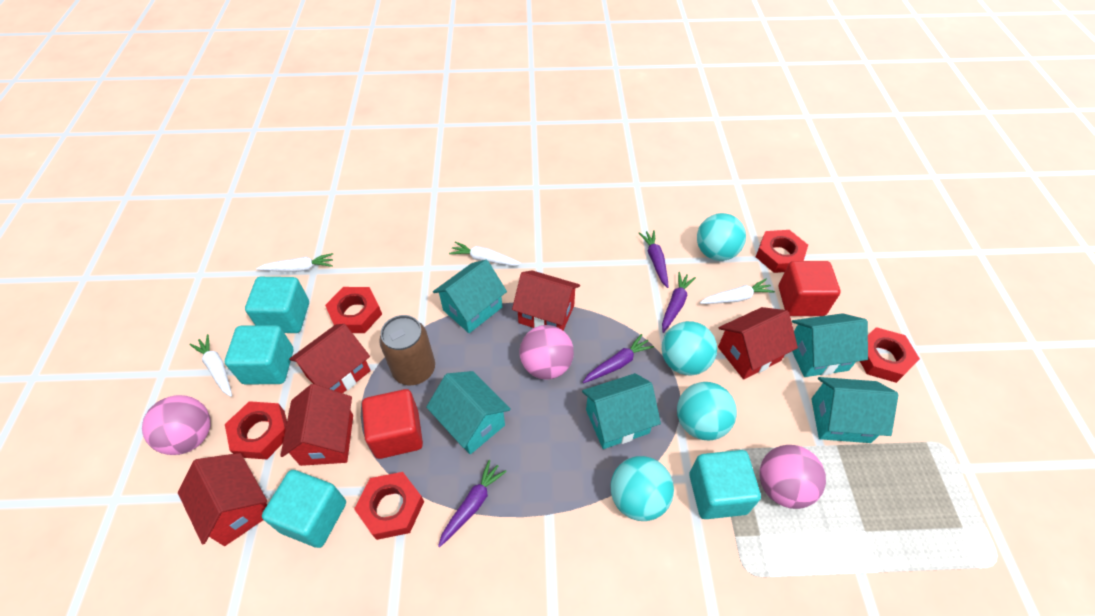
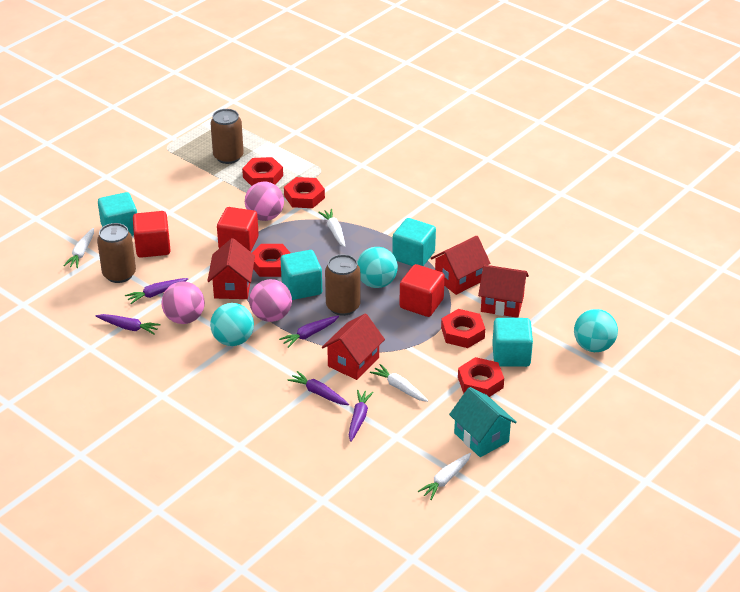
brown can: 1 -> 3
purple carrot: 4 -> 5
red cube: 2 -> 3
red house: 5 -> 4
turquoise ball: 4 -> 3
turquoise house: 5 -> 1

